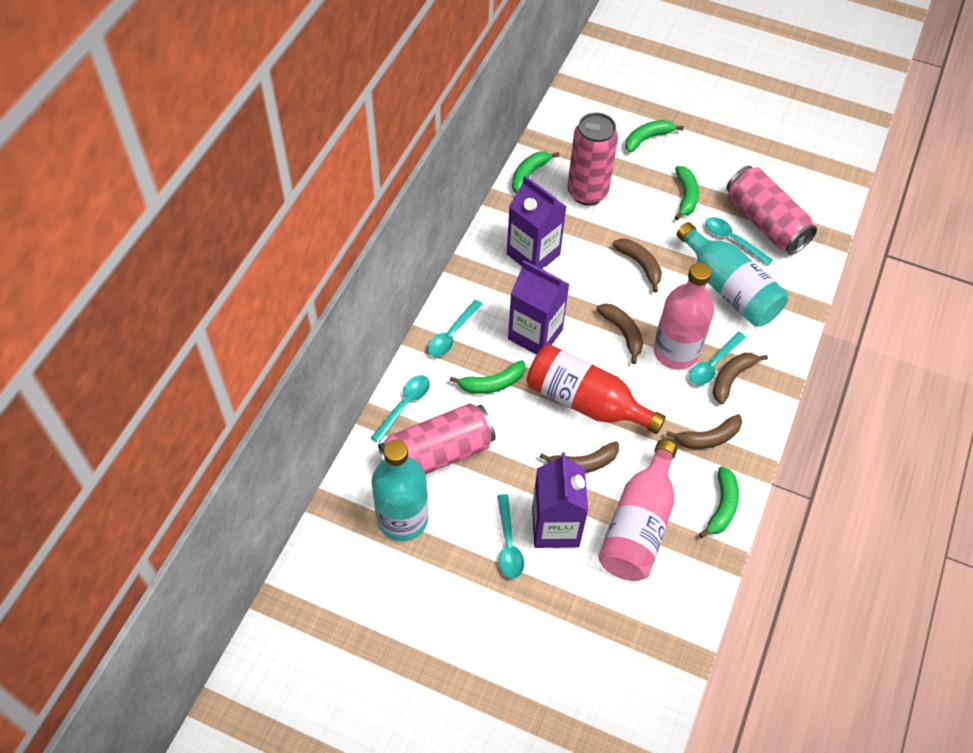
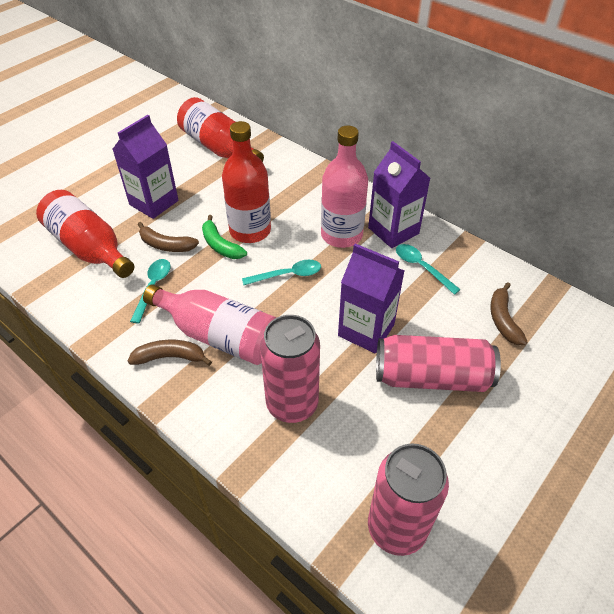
brown banana: 5 -> 3
green banana: 5 -> 1
red bottle: 1 -> 3
turquoise bottle: 2 -> 0
turquoise spoon: 5 -> 3

